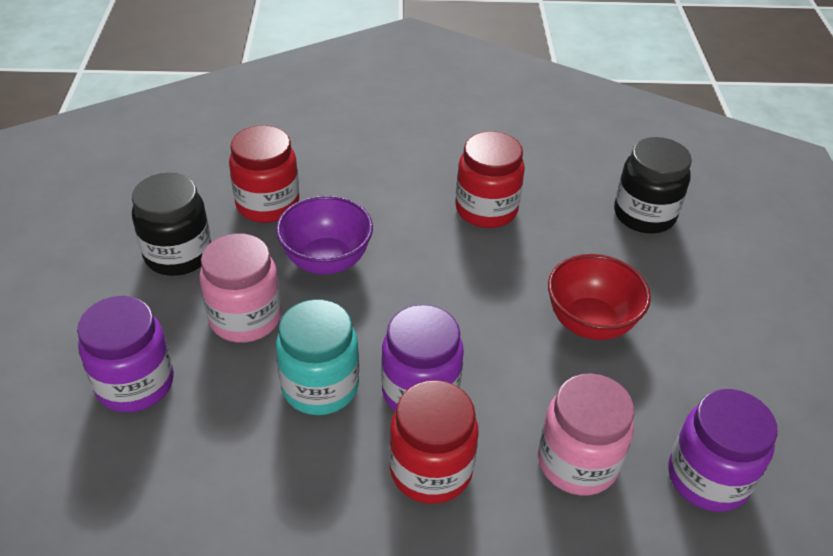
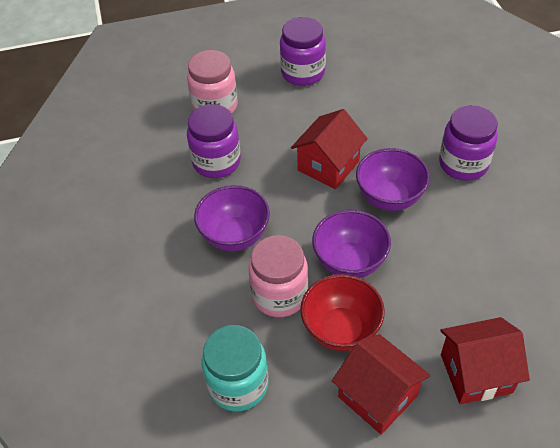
black jar: 2 -> 0
purple bowl: 1 -> 3
red house: 0 -> 3
red jar: 3 -> 0

